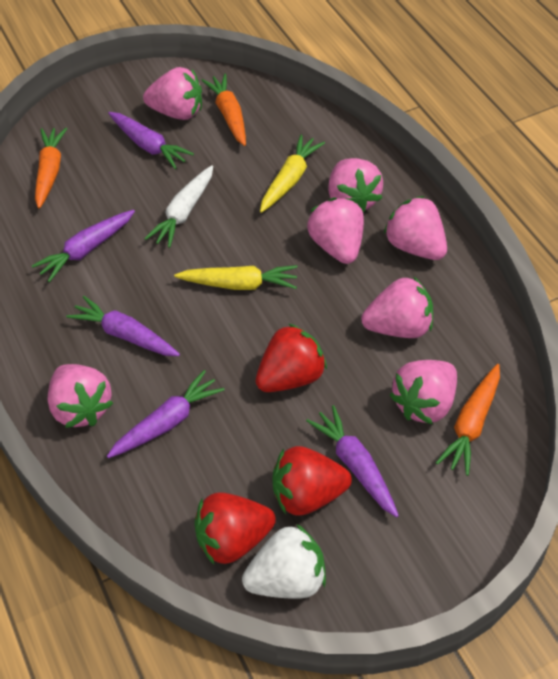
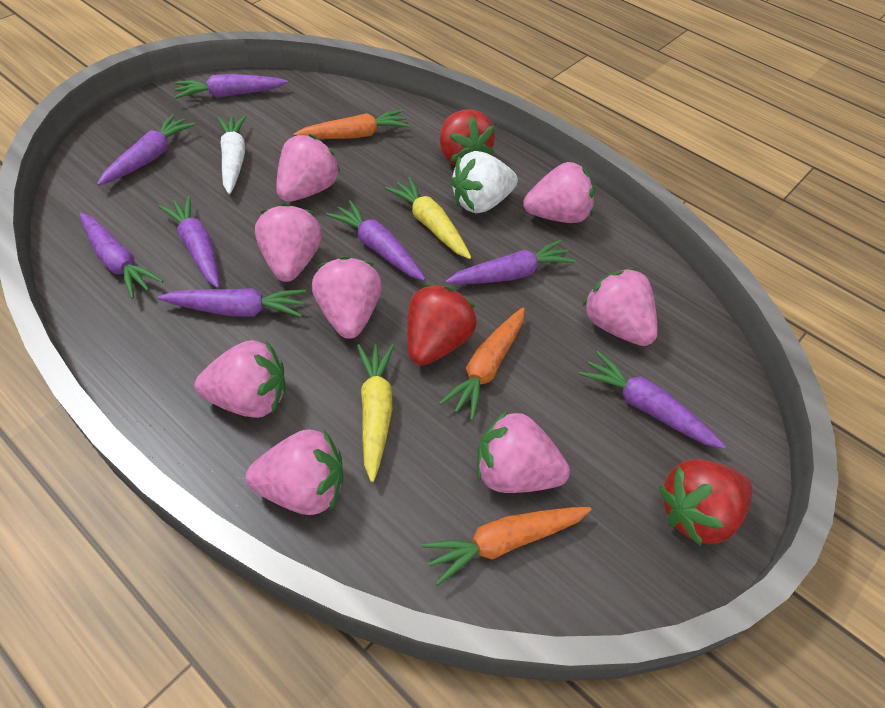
pink strawberry: 7 -> 8
purple carrot: 5 -> 8

